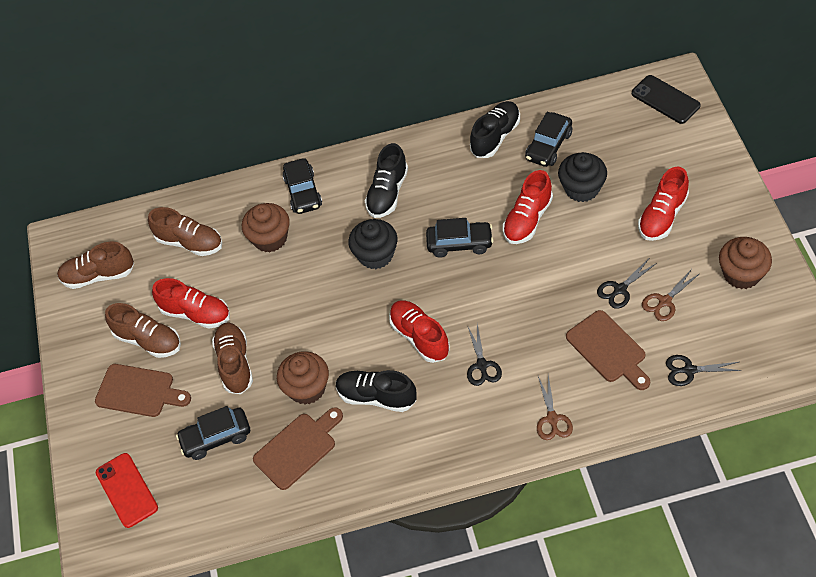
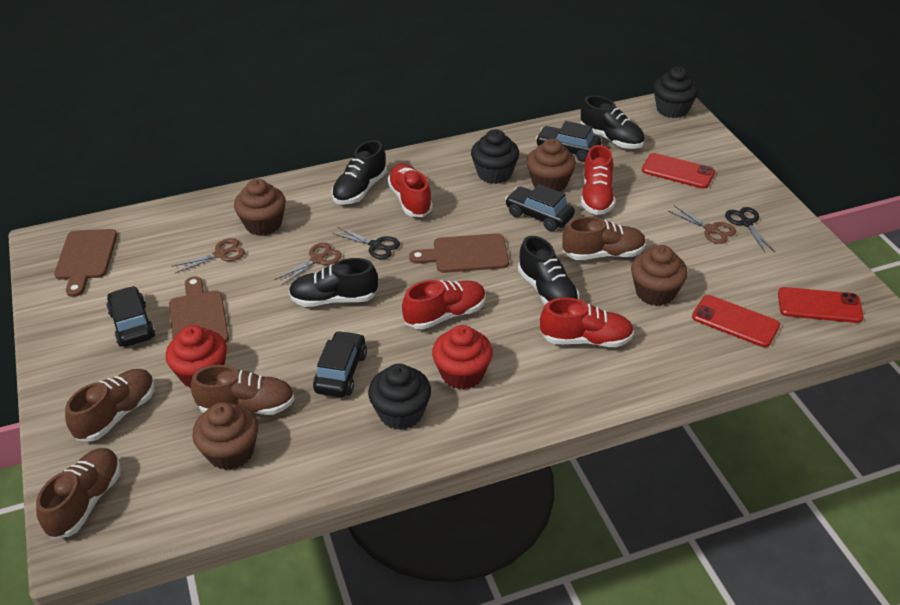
black cupcake: 2 -> 3
black phone: 1 -> 0
black scissors: 3 -> 2
black shoe: 3 -> 4
brown cupcake: 3 -> 4
brown scissors: 2 -> 3
red cupcake: 0 -> 2
red phone: 1 -> 3

